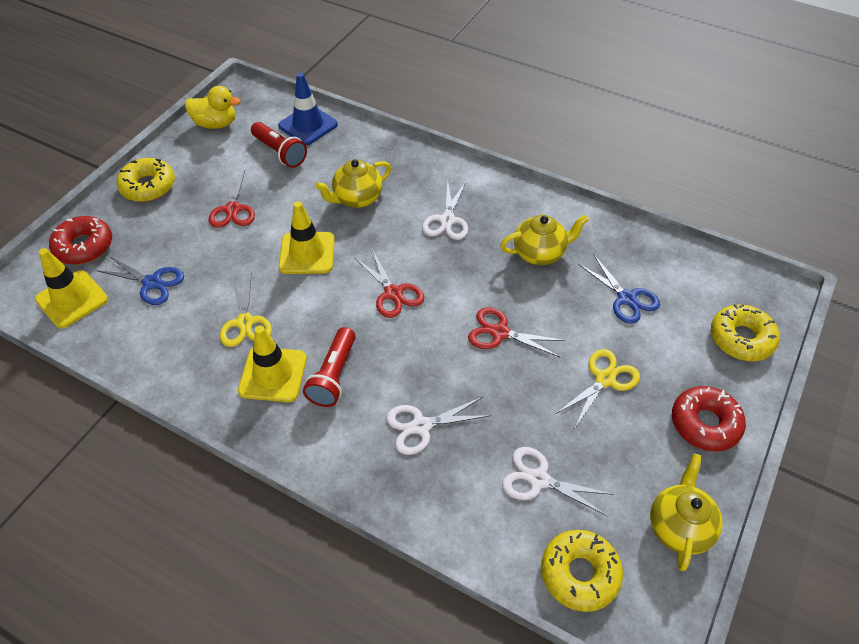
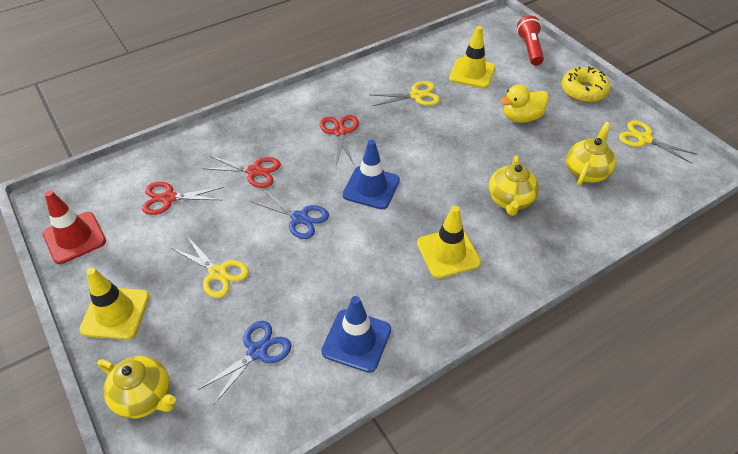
blue traffic cone: 1 -> 2
red donut: 2 -> 0
red flashlight: 2 -> 1
red traffic cone: 0 -> 1
white scissors: 3 -> 0
yellow donut: 3 -> 1
yellow scissors: 2 -> 3

